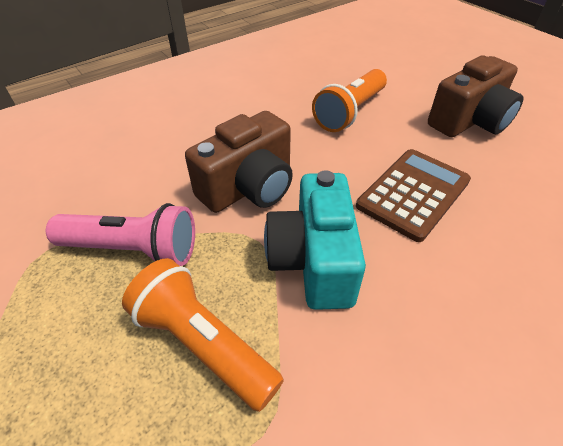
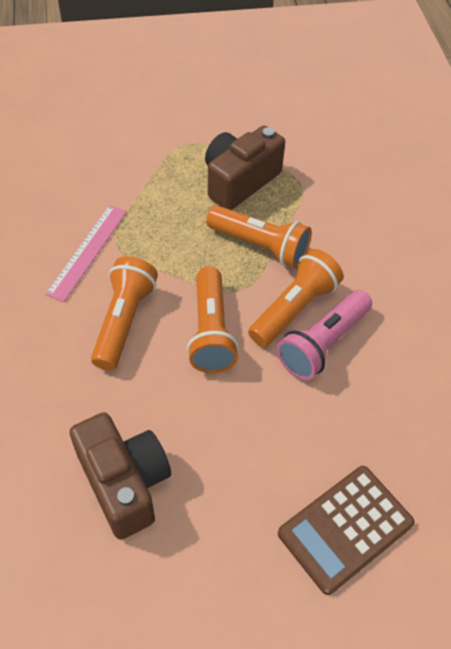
orange flashlight: 2 -> 4
pink ruler: 0 -> 1
turquoise camera: 1 -> 0

